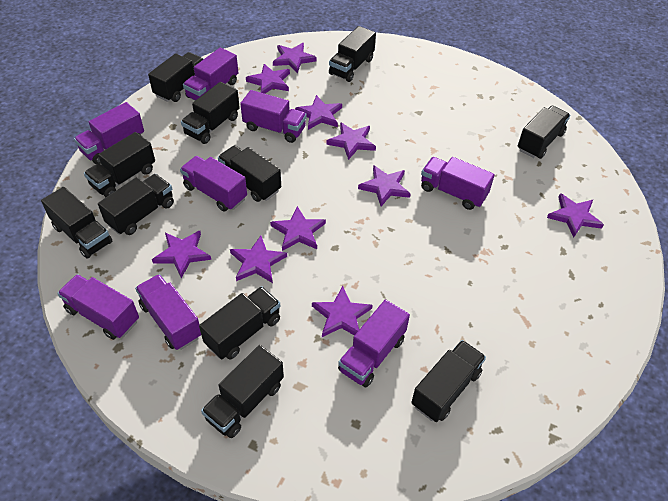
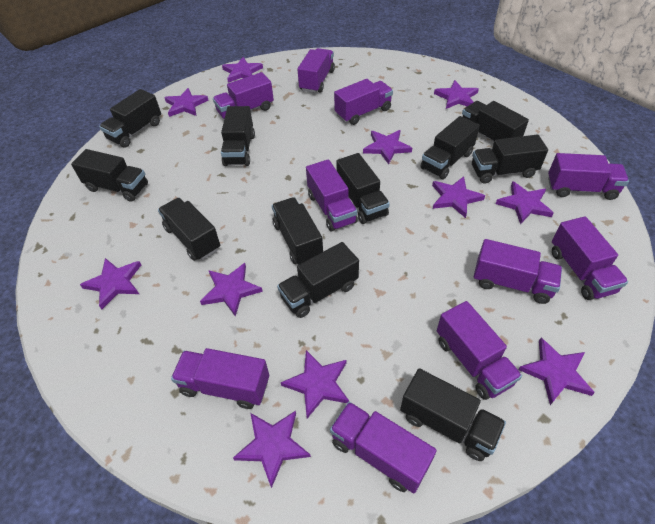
purple star: 10 -> 11
purple truck: 8 -> 10

